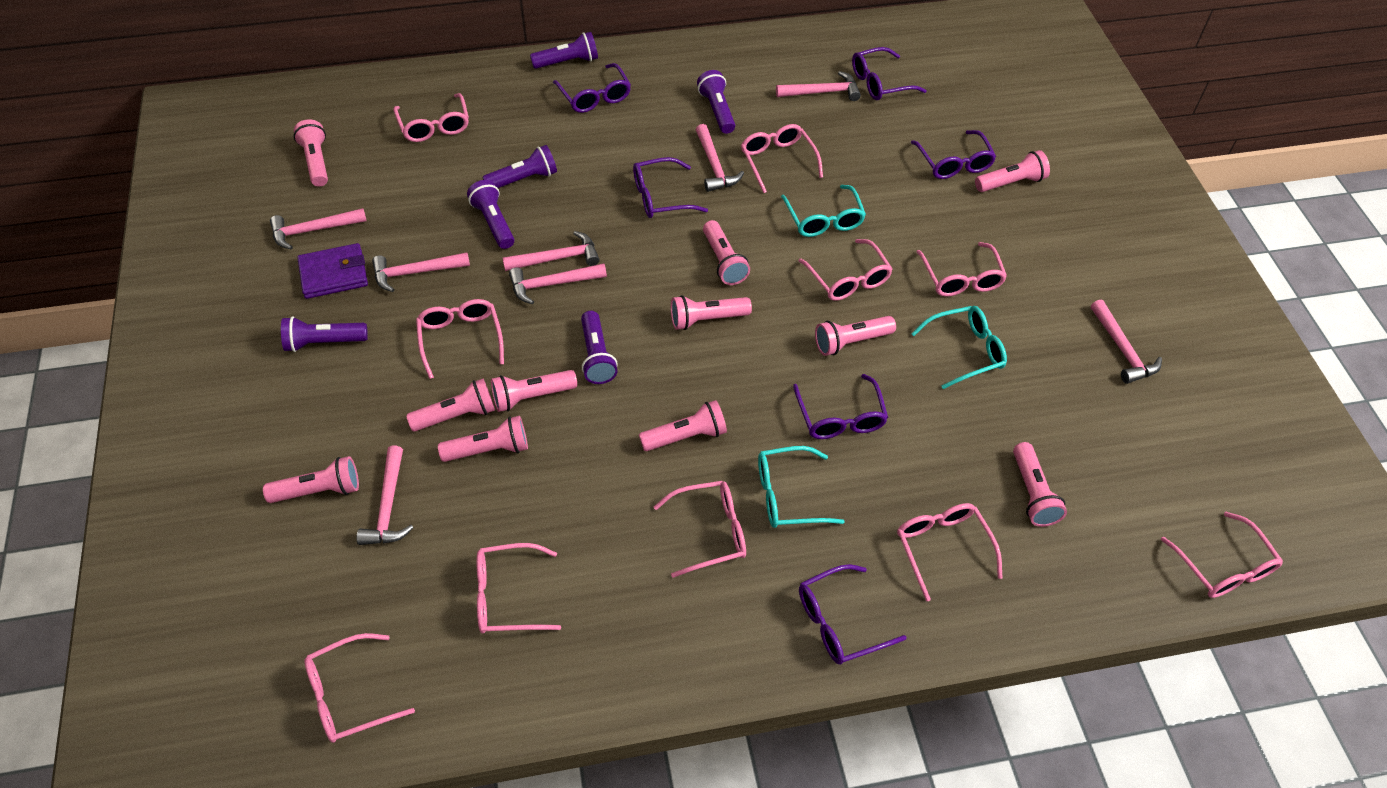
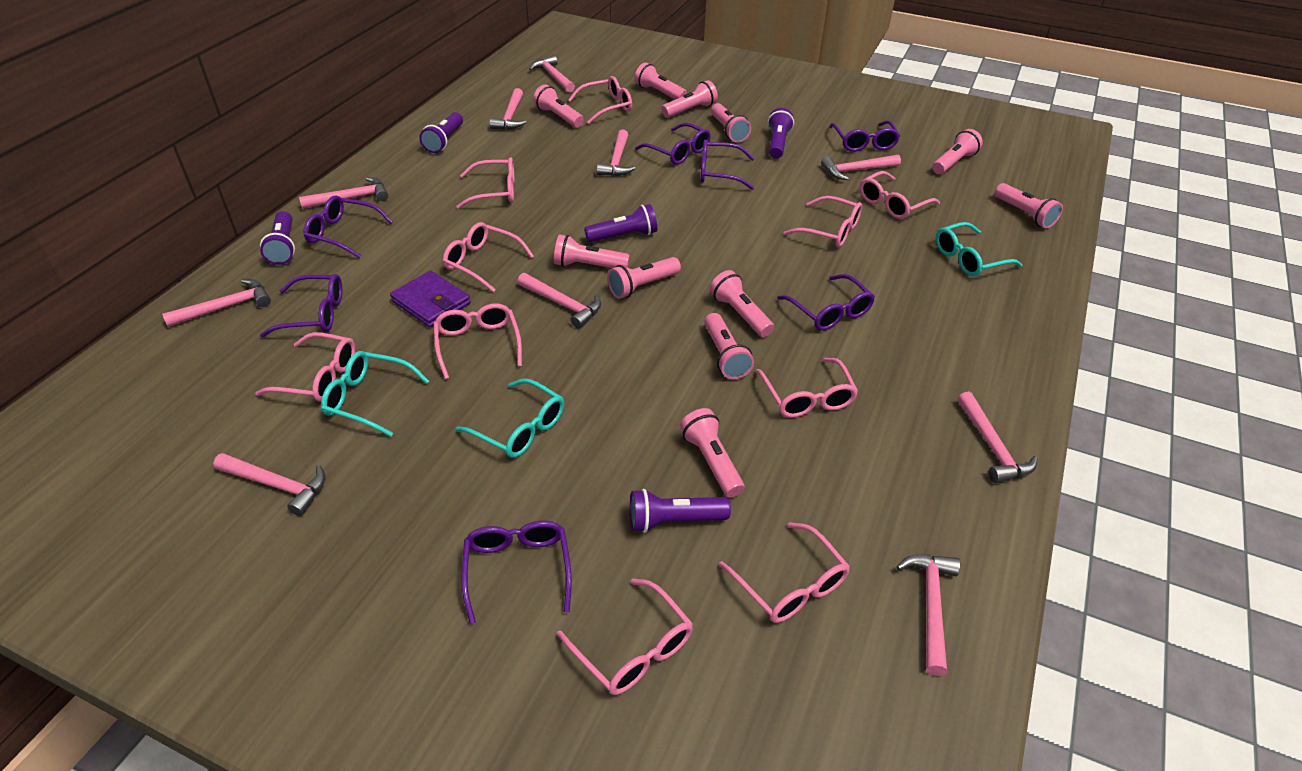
pink hammer: 8 -> 10
purple flashlight: 6 -> 5
purple glasses: 6 -> 7

